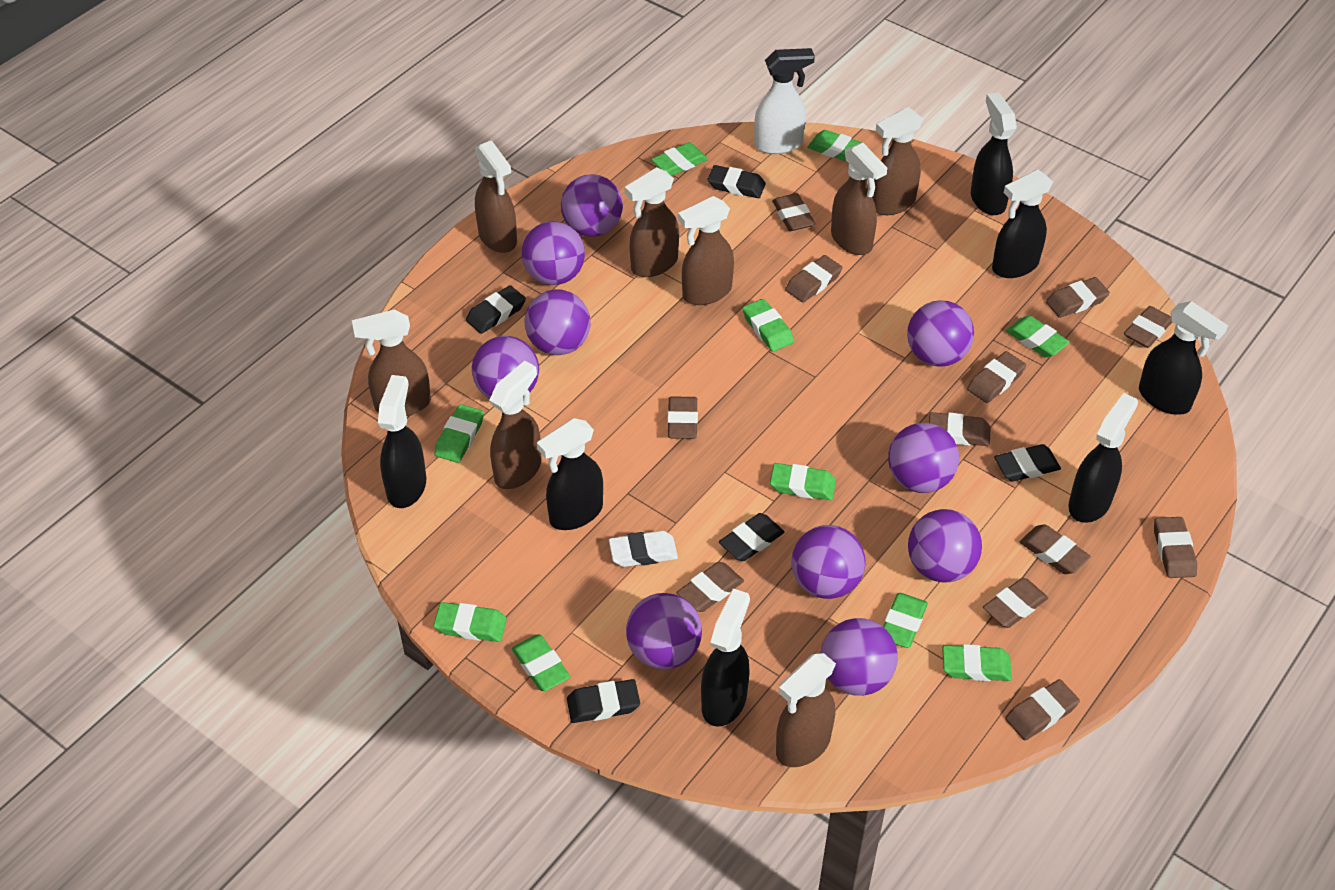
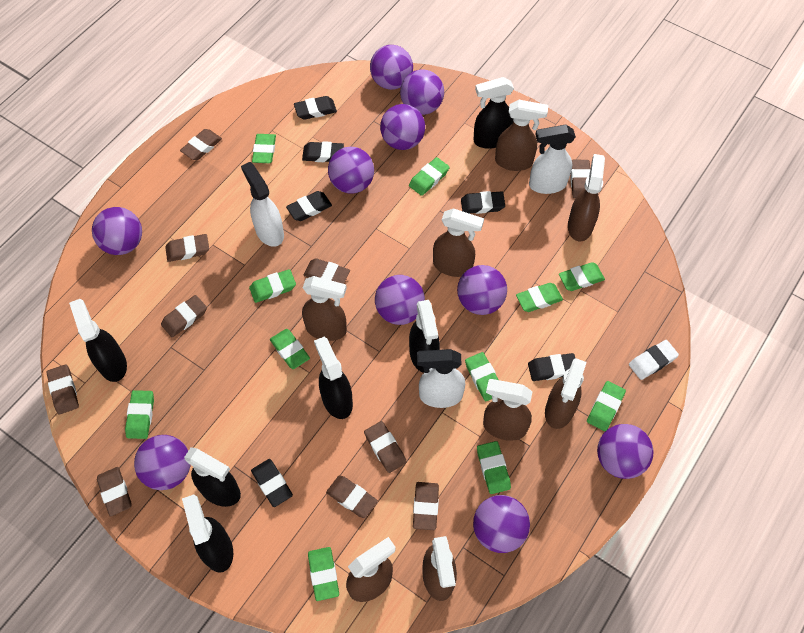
black eraser: 5 -> 6
black spray bottle: 7 -> 6
brown eraser: 12 -> 10
green eraser: 10 -> 11
white spray bottle: 1 -> 3

